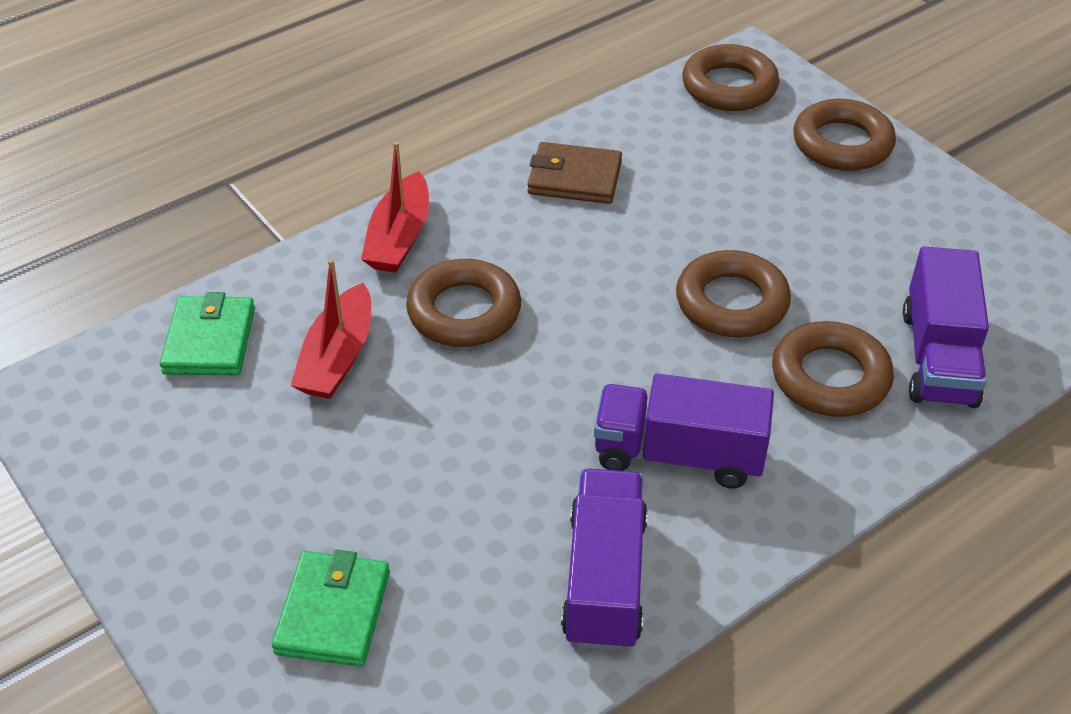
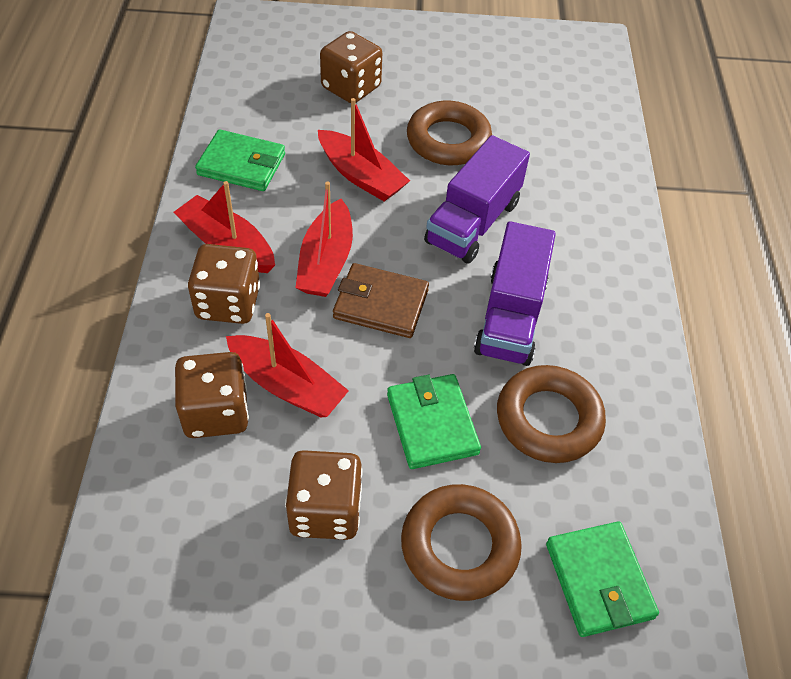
brown dice: 0 -> 4
brown ring: 5 -> 3
green wallet: 2 -> 3
purple truck: 3 -> 2
red boat: 2 -> 4

